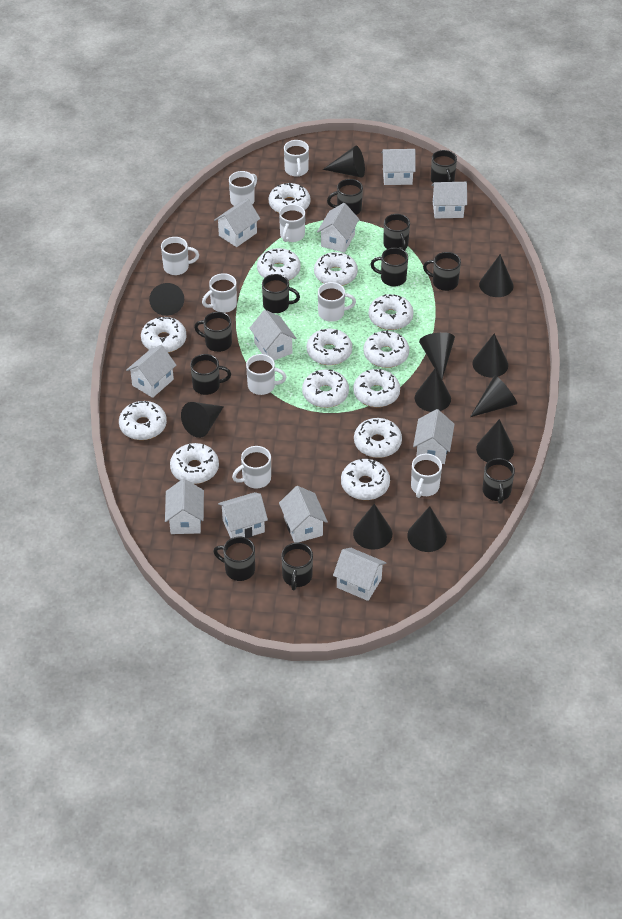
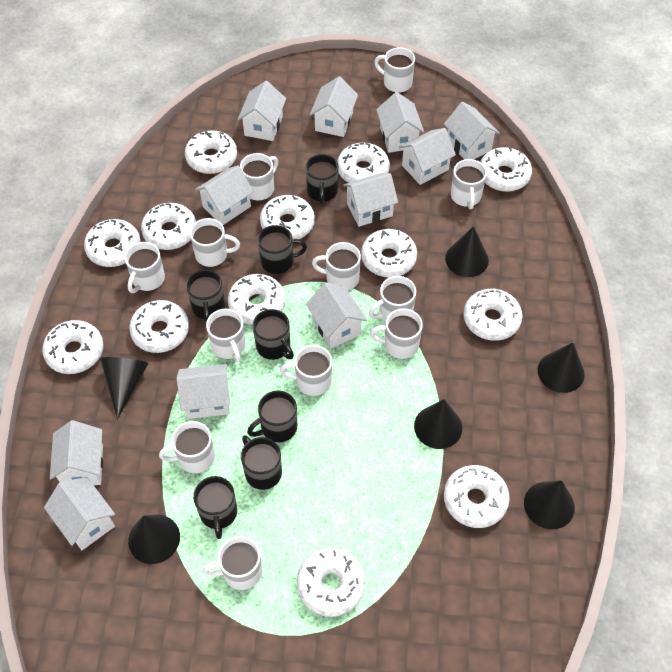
black cone: 11 -> 6
black mug: 11 -> 7
white mug: 9 -> 12

